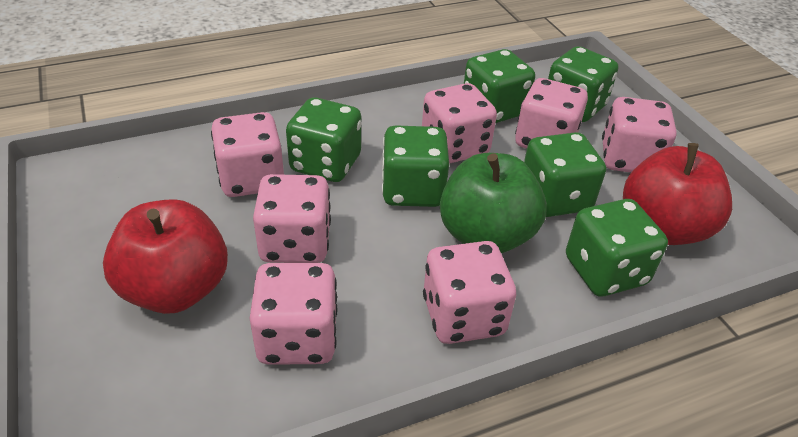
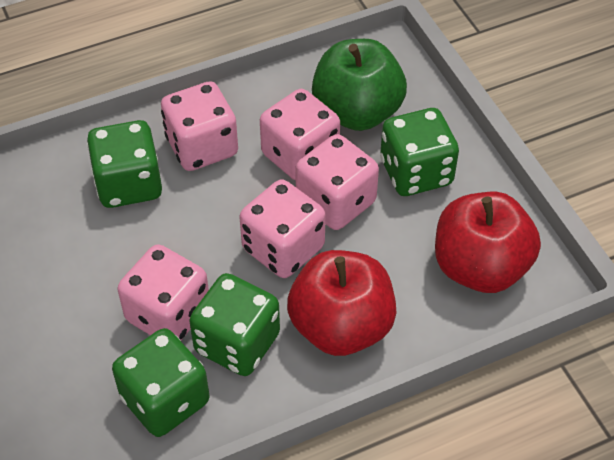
green dice: 6 -> 4
pink dice: 7 -> 5

